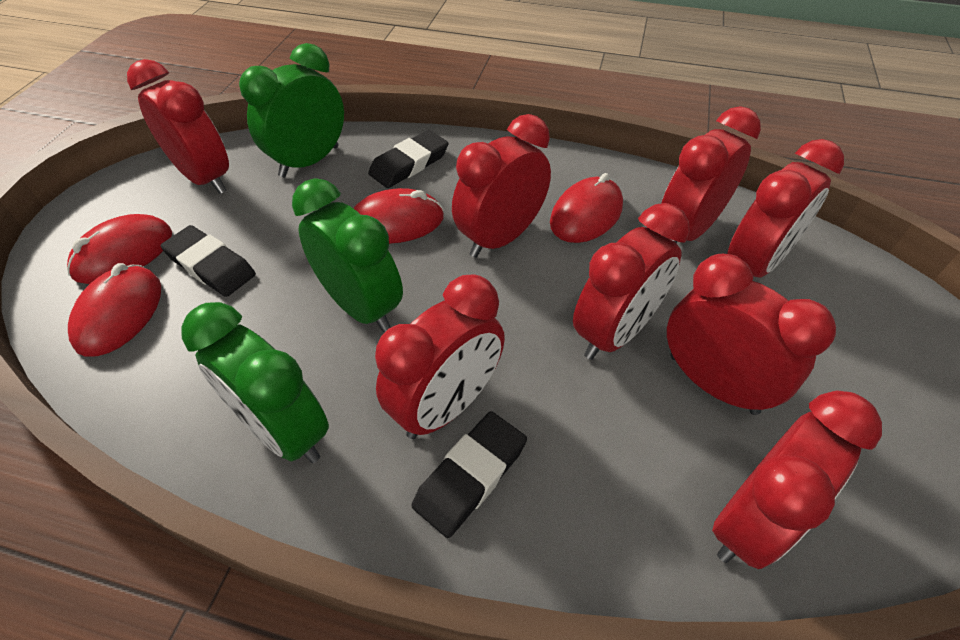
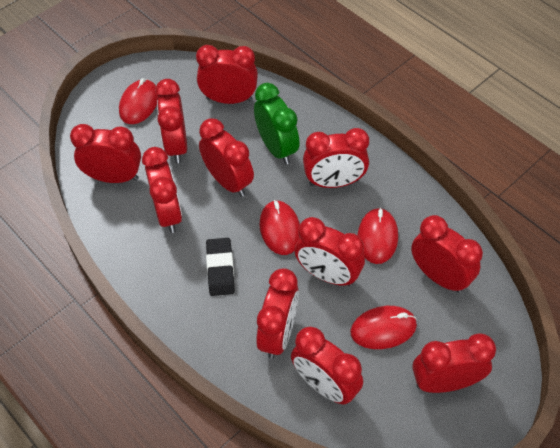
black eraser: 3 -> 1
green clock: 3 -> 1
red clock: 8 -> 11

